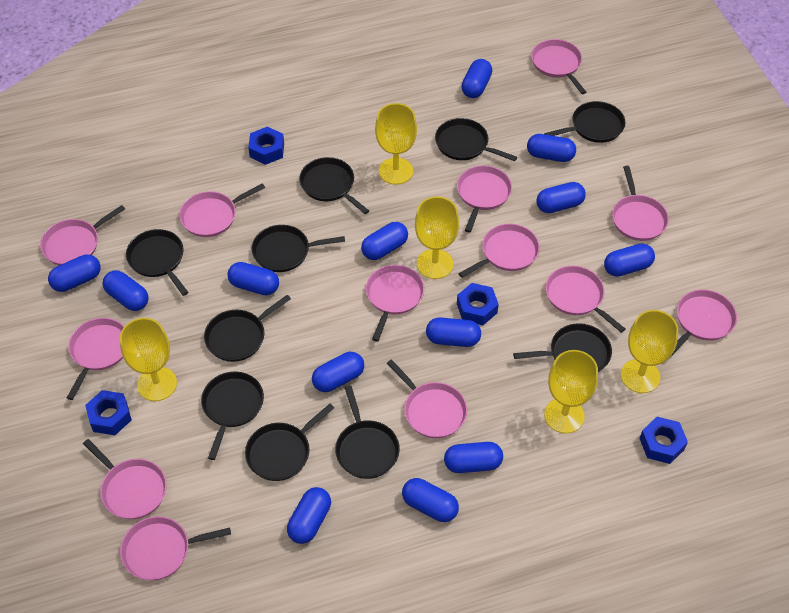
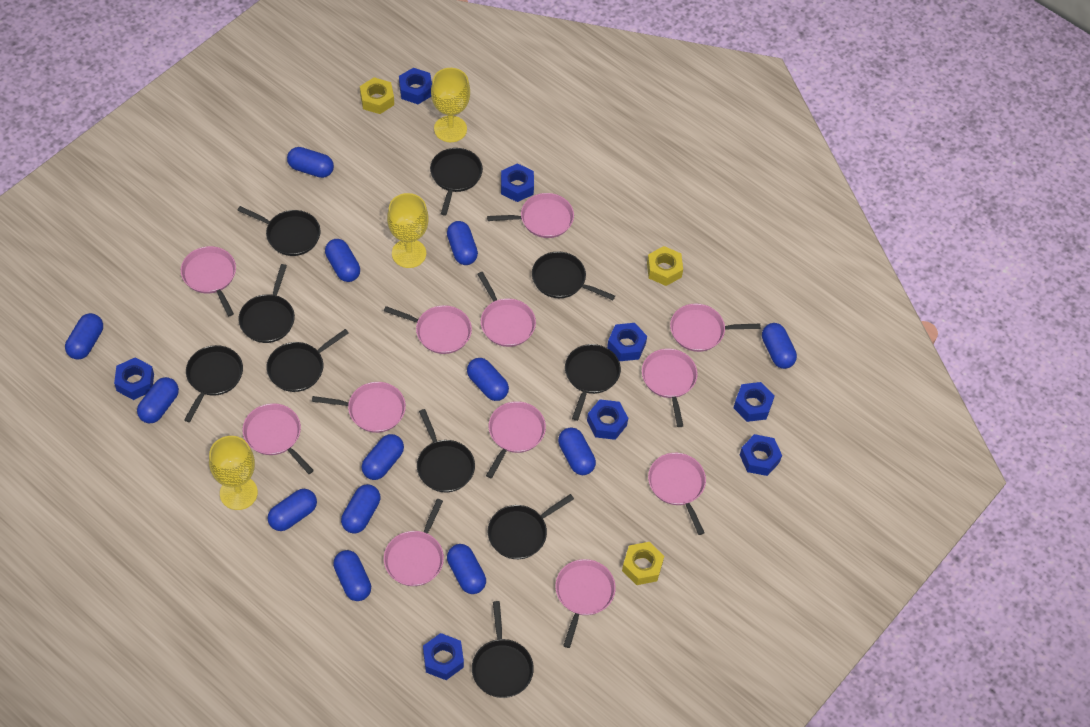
blue nut: 4 -> 8
pink pan: 13 -> 12
yellow goblet: 5 -> 3
yellow nut: 0 -> 3

